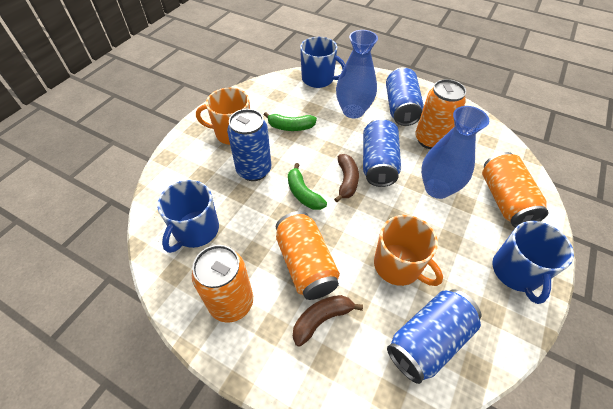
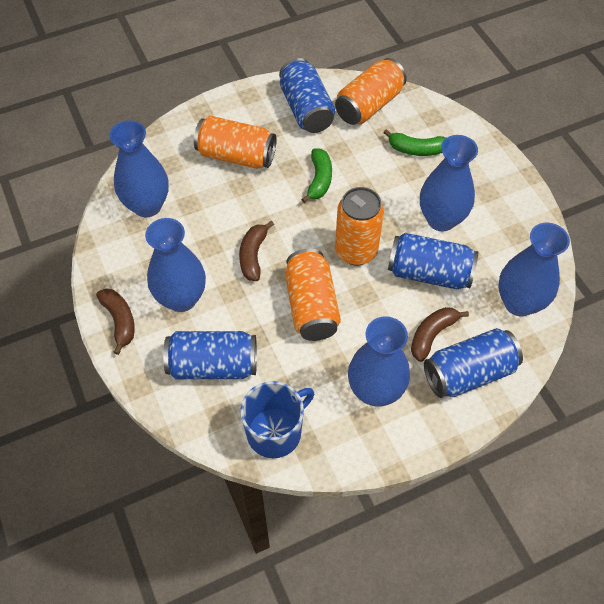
blue mug: 3 -> 1
blue vase: 2 -> 5
brown banana: 2 -> 3
orange mug: 2 -> 0

